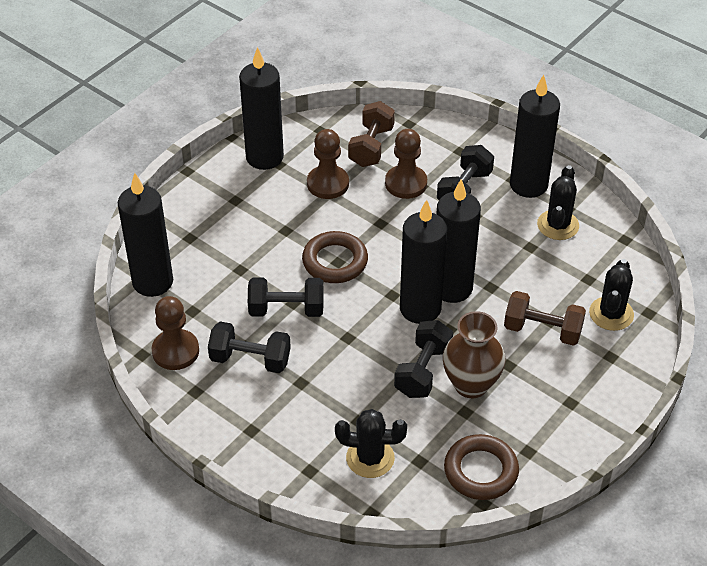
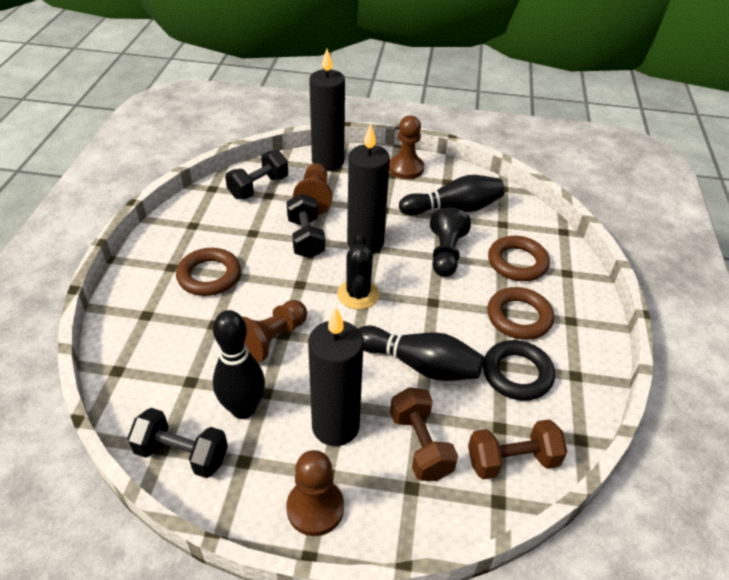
black bowling pin: 0 -> 3
black cactus: 3 -> 1
black candle: 5 -> 3
black dumbbell: 4 -> 3
black pawn: 0 -> 1
black ring: 0 -> 1
brown pawn: 3 -> 4
brown ring: 2 -> 3
brown vase: 1 -> 0

